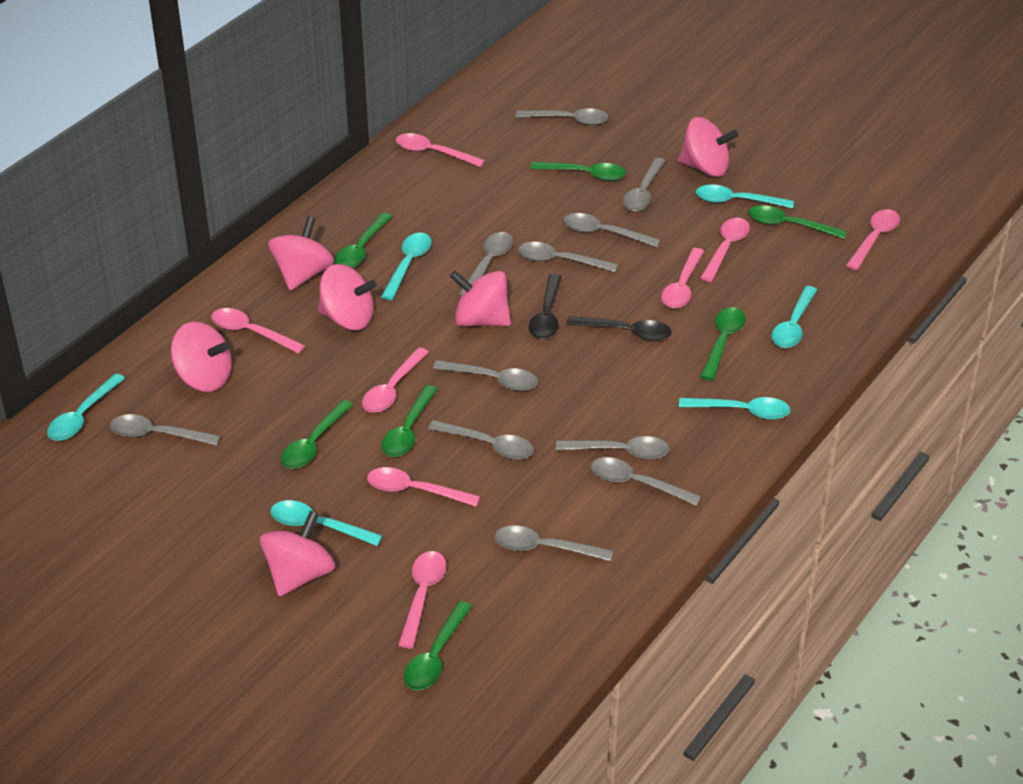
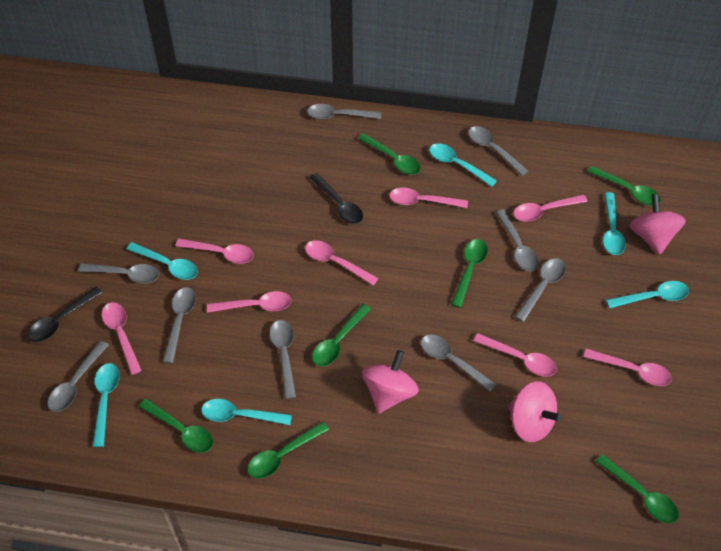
grey spoon: 11 -> 9
pink spinning top: 6 -> 3

